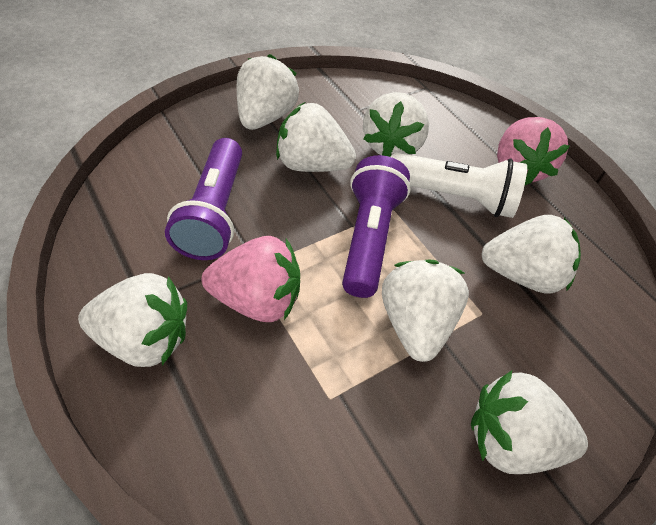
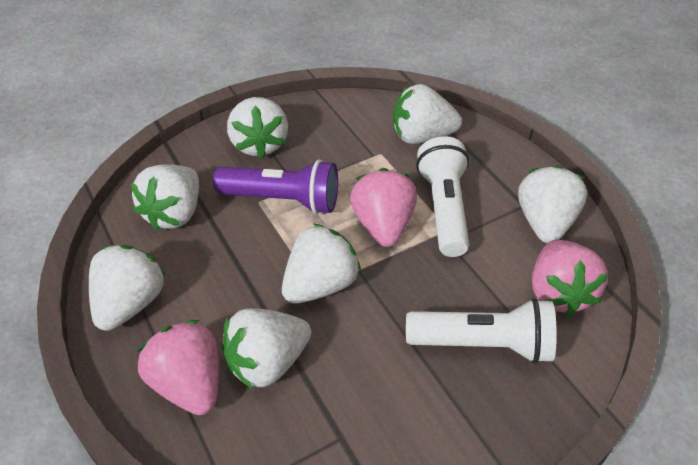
pink strawberry: 2 -> 3
purple flashlight: 2 -> 1
white flashlight: 1 -> 2

